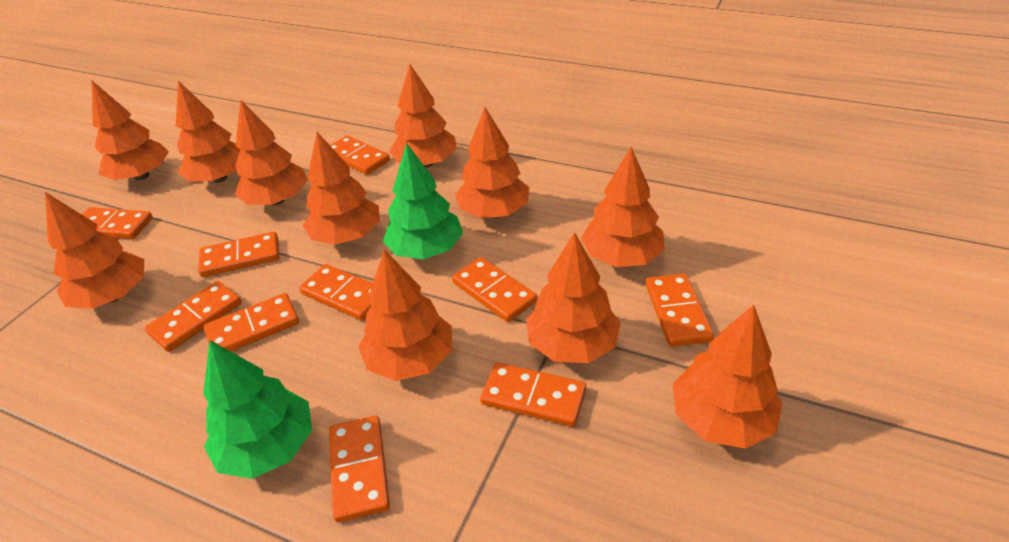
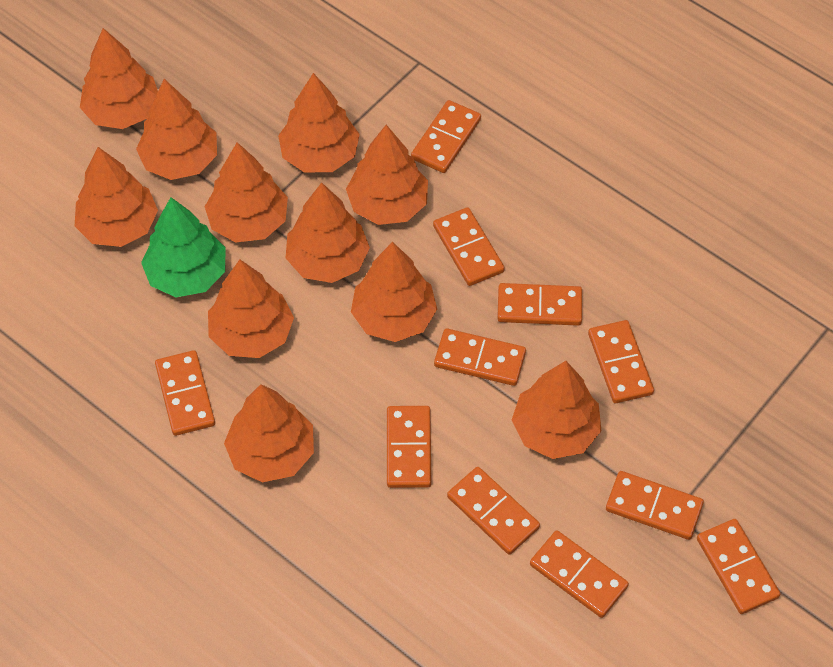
green tree: 2 -> 1
orange domino: 10 -> 11

